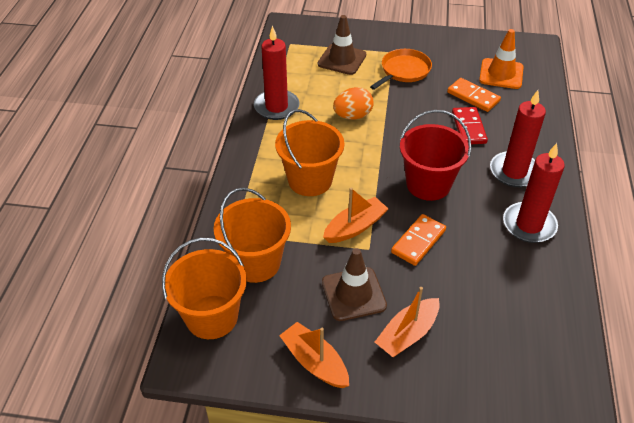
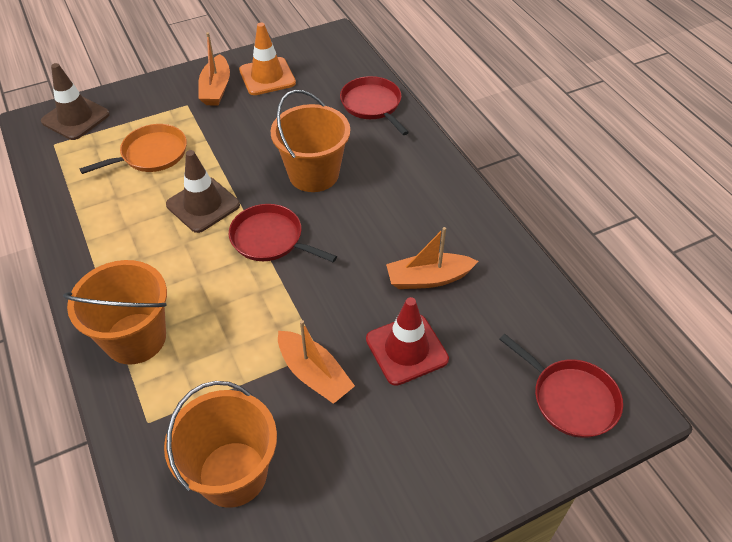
orange domino: 2 -> 0
orange egg: 1 -> 0
red bucket: 1 -> 0
red candle: 3 -> 0
red domino: 1 -> 0
red pan: 0 -> 3
red traffic cone: 0 -> 1

